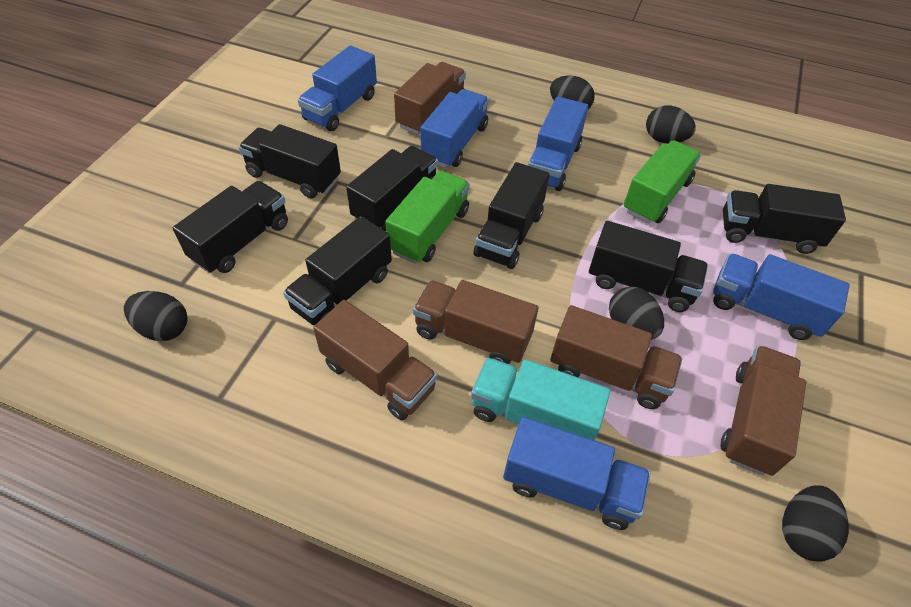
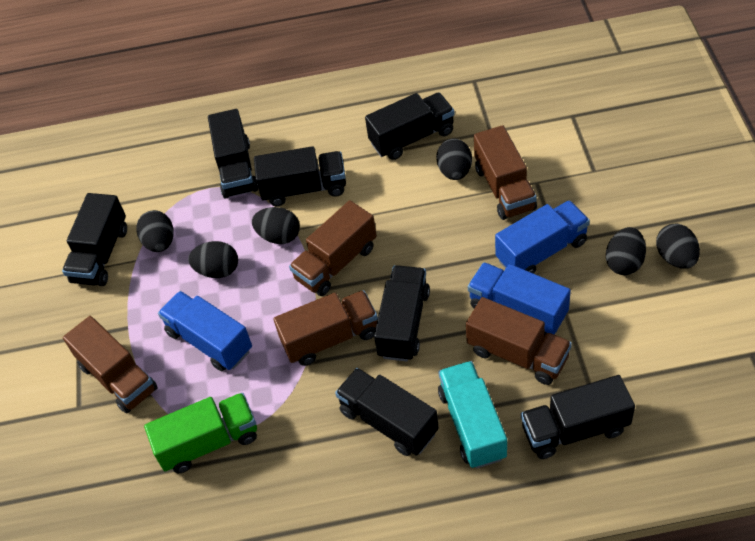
black egg: 5 -> 6
blue truck: 5 -> 3
green truck: 2 -> 1

